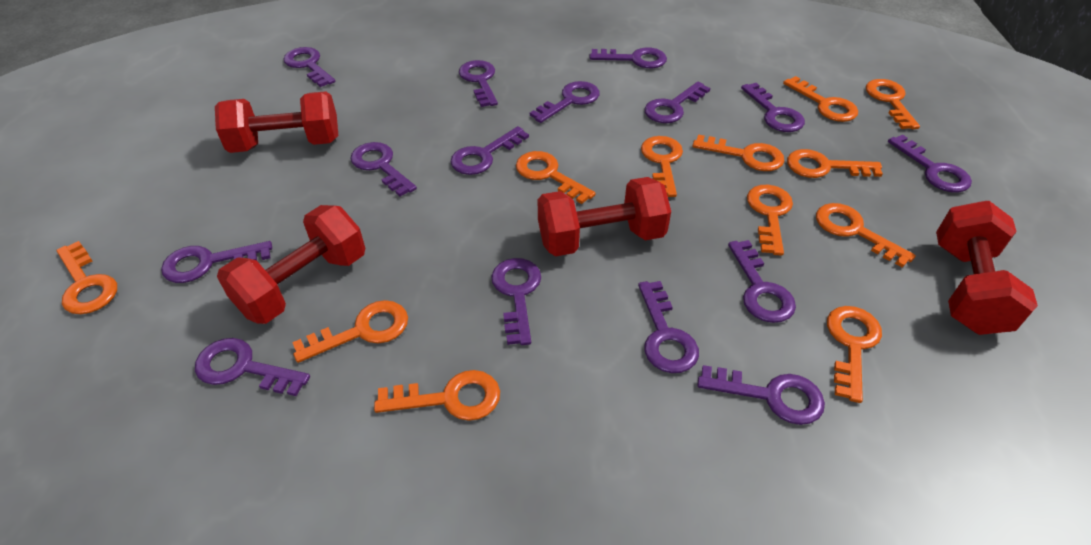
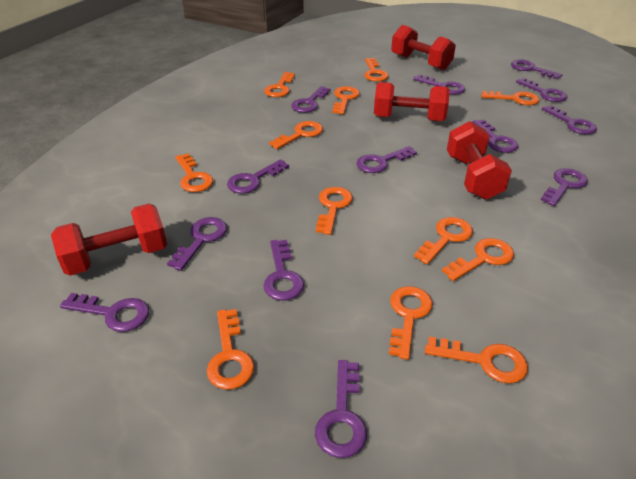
purple key: 15 -> 13

